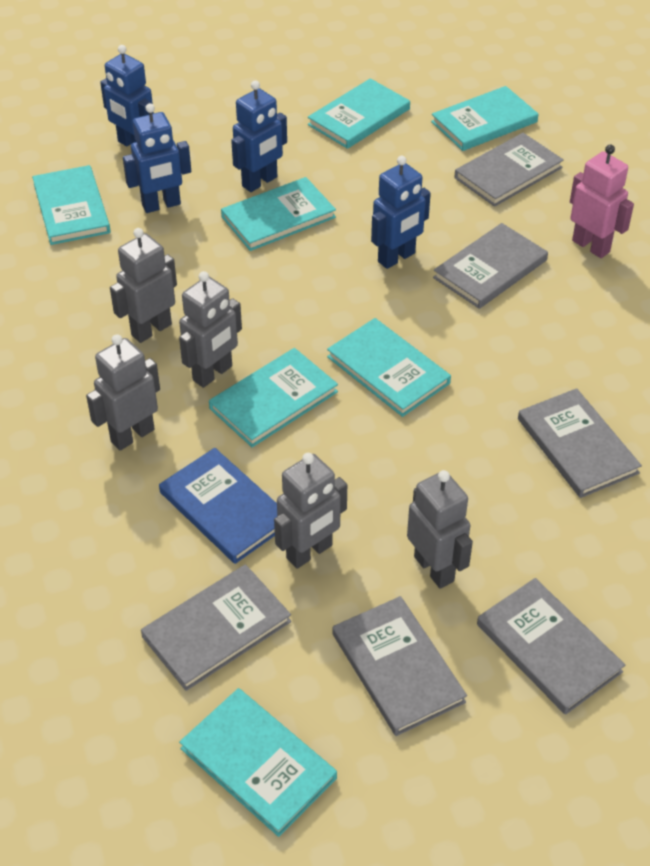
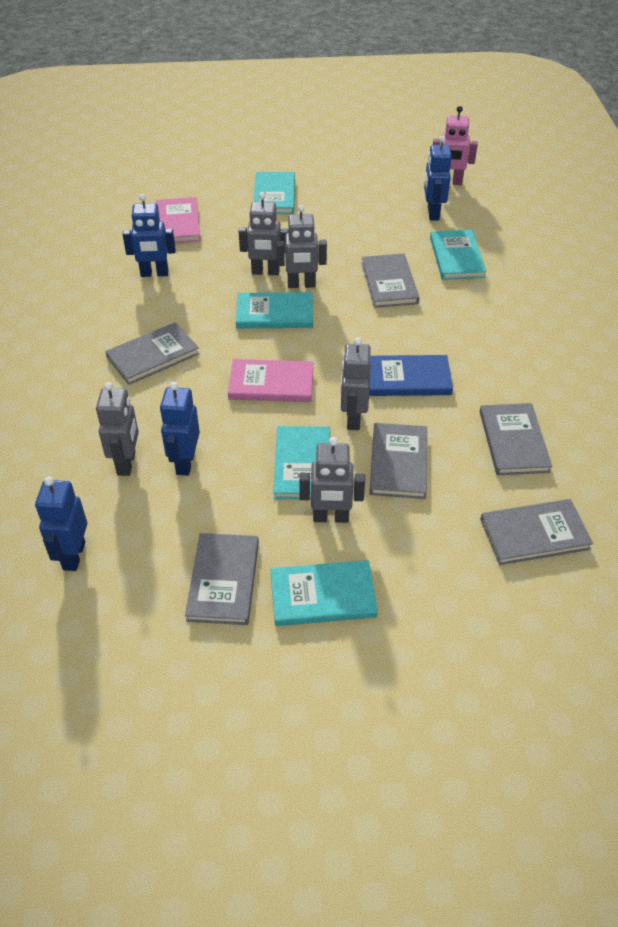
pink book: 0 -> 2
turquoise book: 7 -> 5

